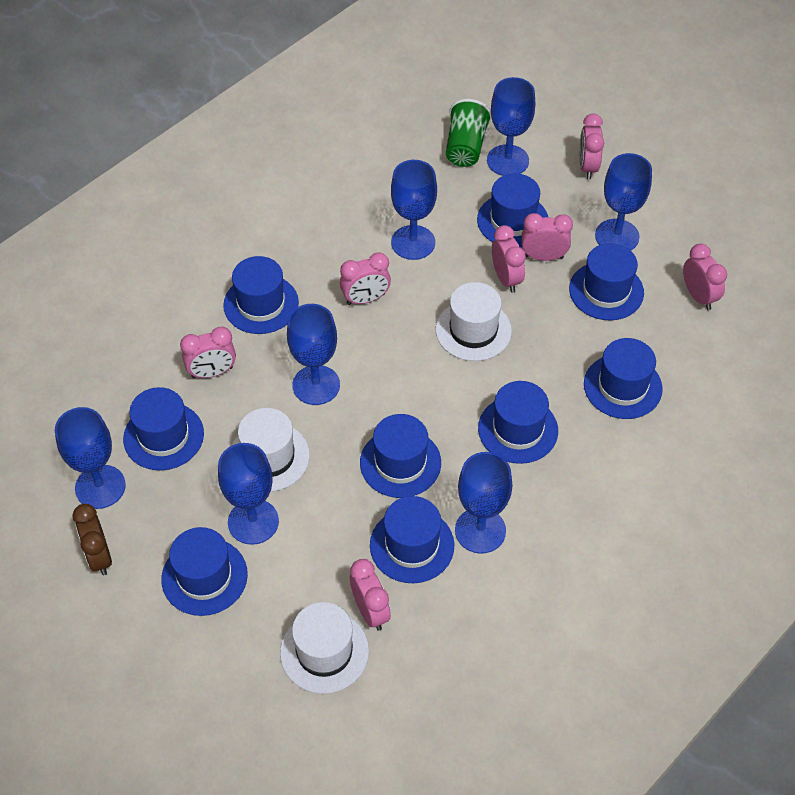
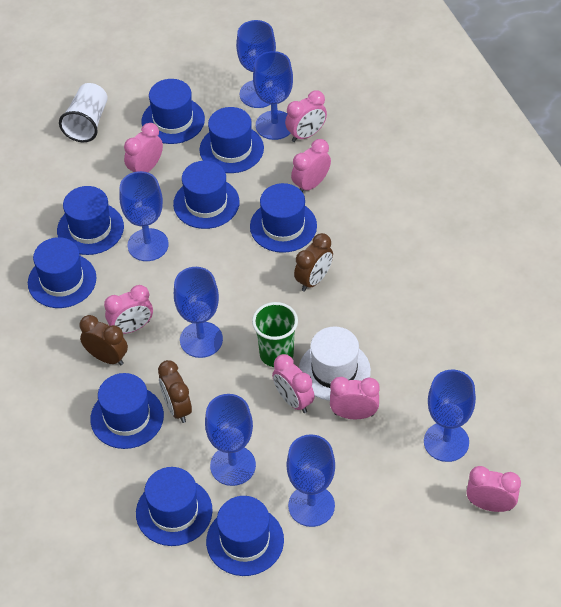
brown clock: 1 -> 3
white cup: 0 -> 1
white hat: 3 -> 1

